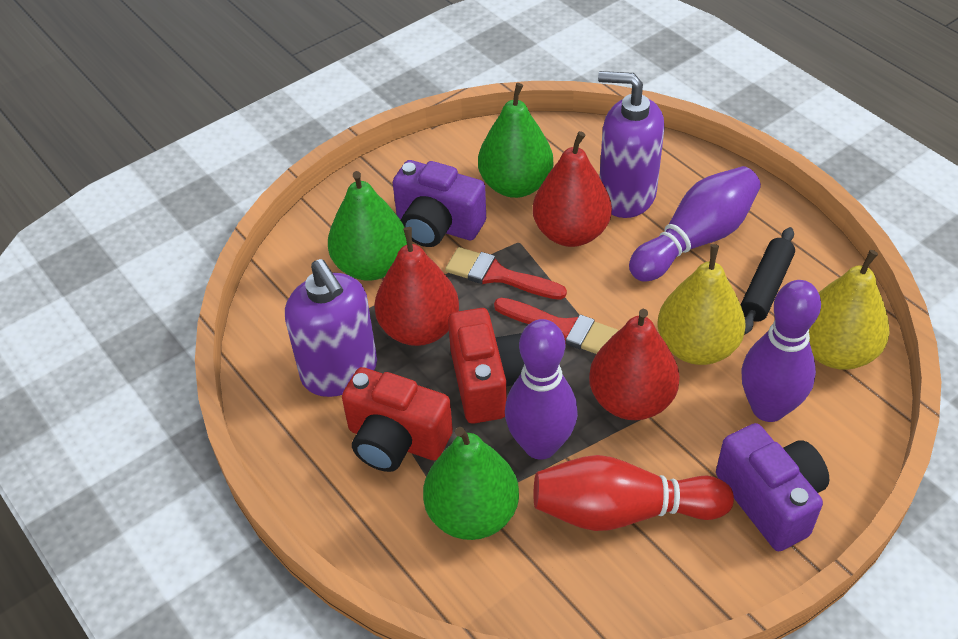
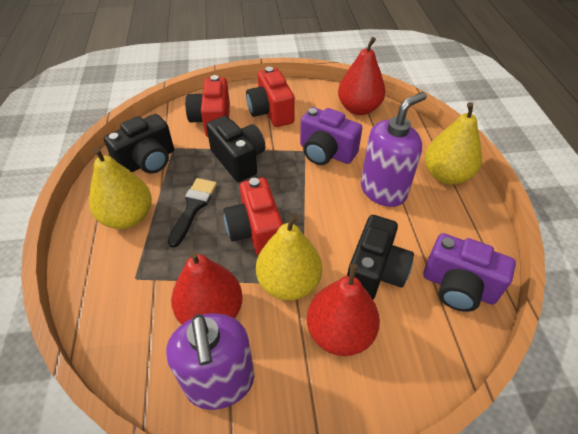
black brush: 0 -> 1
black camera: 0 -> 3
black rolling pin: 1 -> 0
green pear: 3 -> 0
purple bowling pin: 3 -> 0
red bowling pin: 1 -> 0
red brush: 2 -> 0
red camera: 2 -> 3
yellow pear: 2 -> 3

